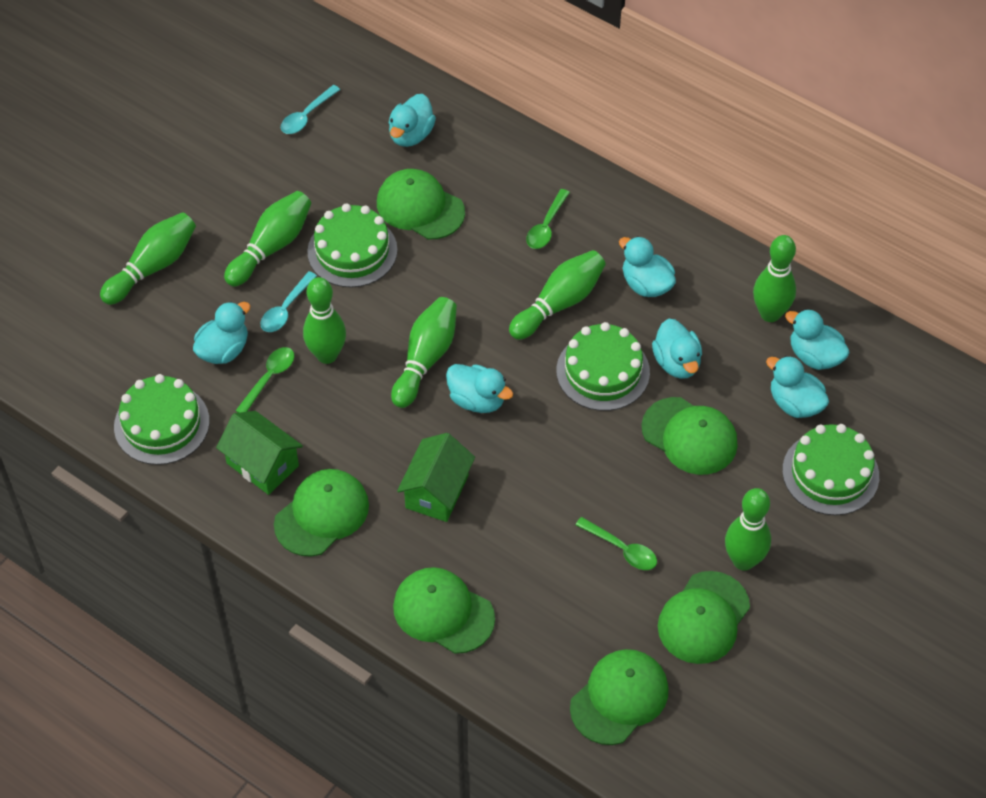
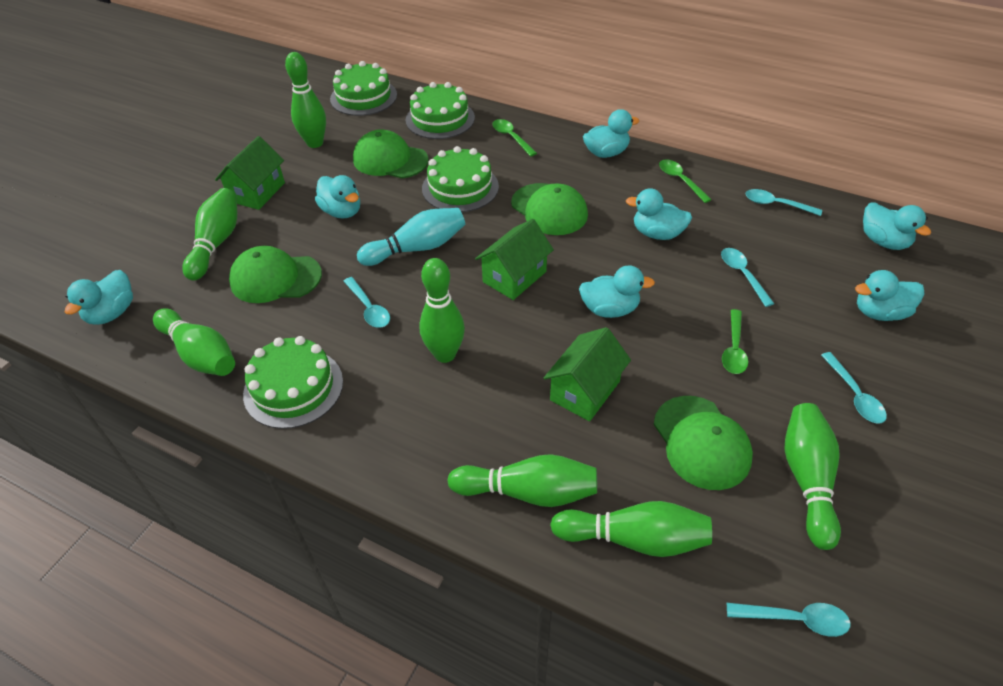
green cap: 6 -> 4
green house: 2 -> 3
turquoise bowling pin: 0 -> 1
turquoise spoon: 2 -> 5

